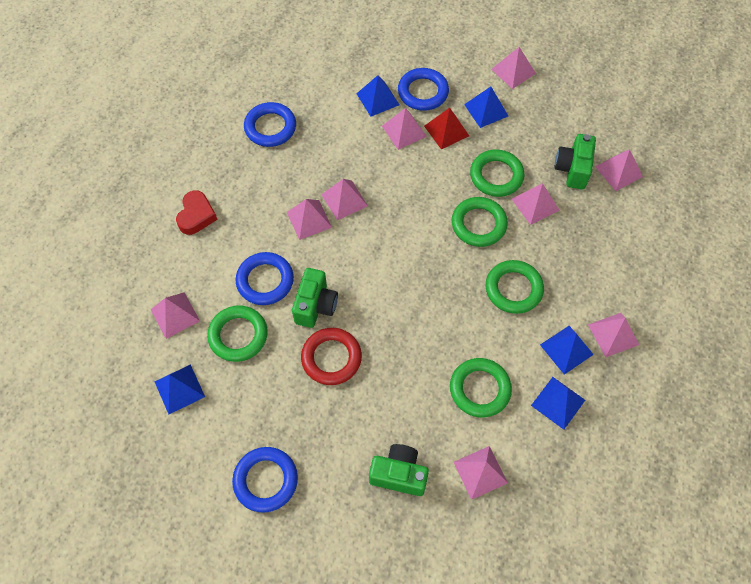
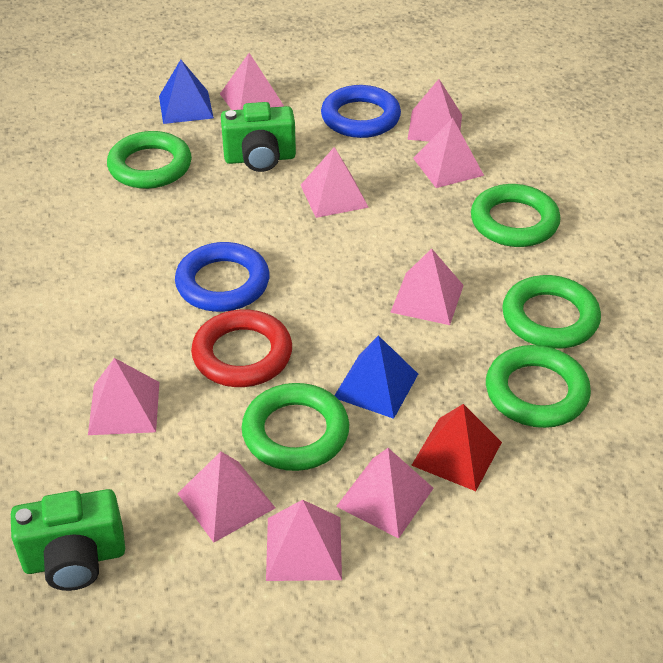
blue pyramid: 5 -> 2
blue ring: 4 -> 2
green camera: 3 -> 2
red heart: 1 -> 0

